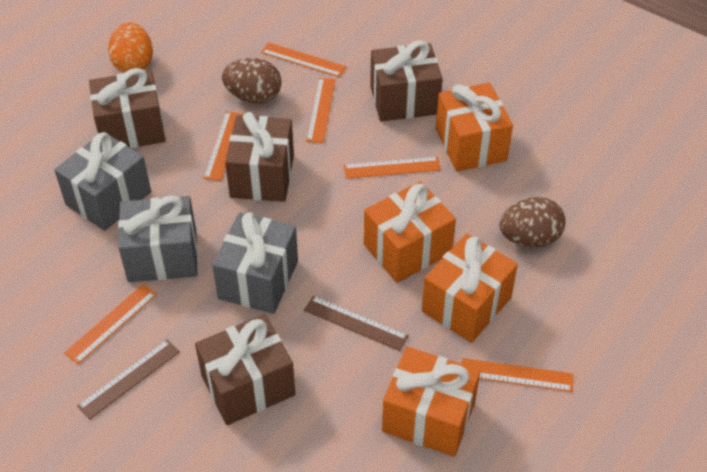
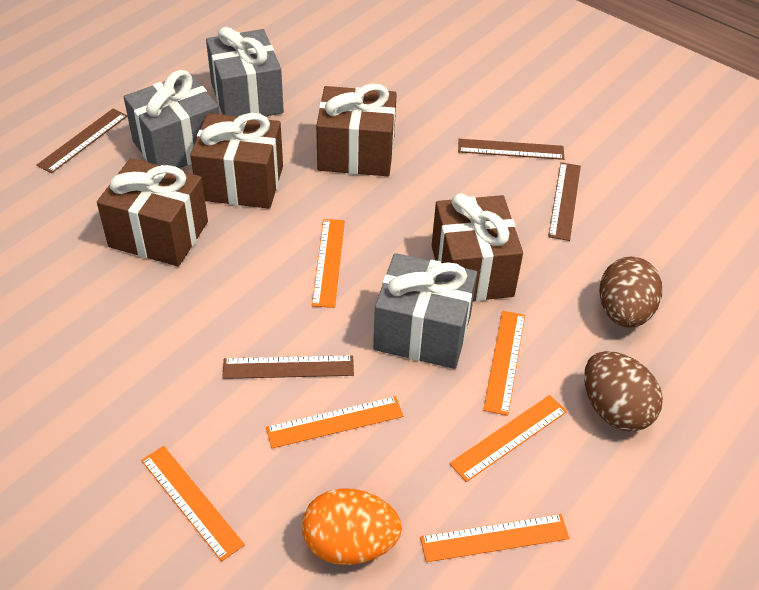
brown ruler: 2 -> 4
orange gift: 4 -> 0

